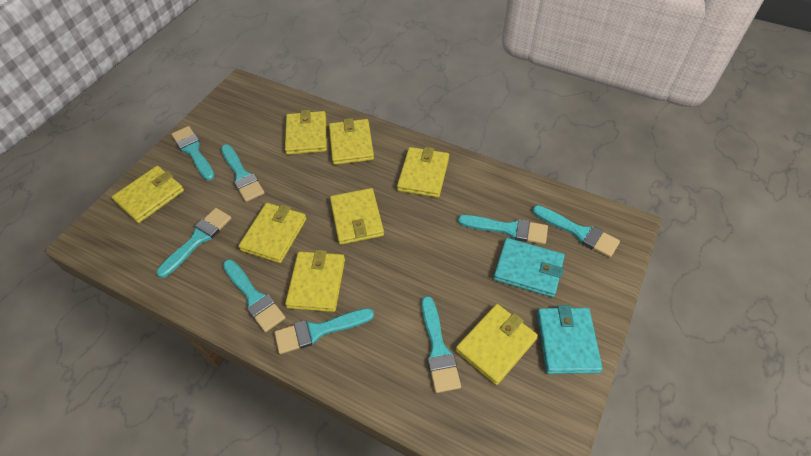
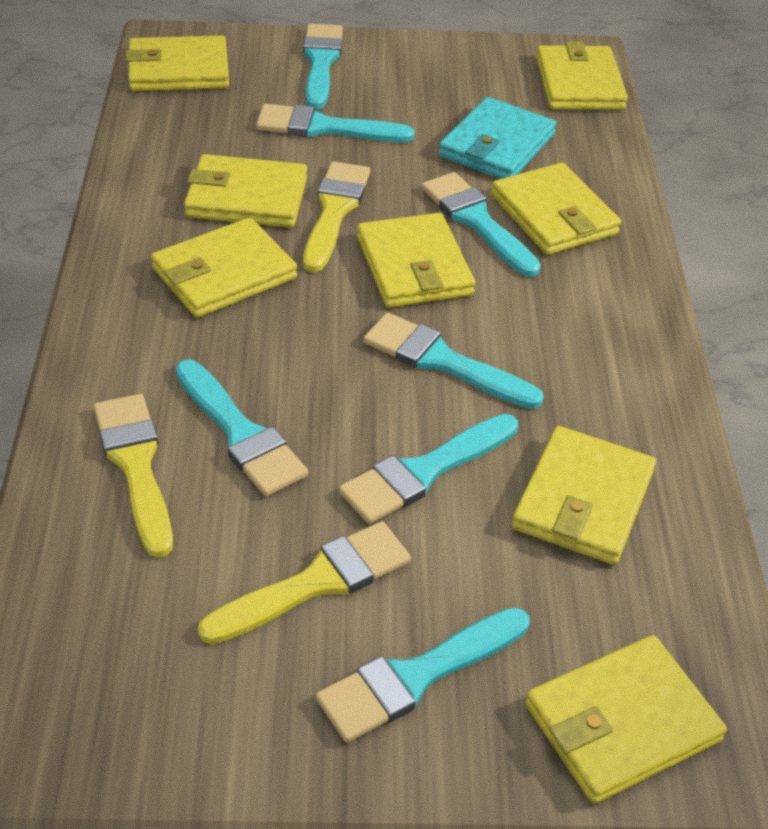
turquoise brush: 8 -> 7
turquoise wallet: 2 -> 1
yellow brush: 0 -> 3

